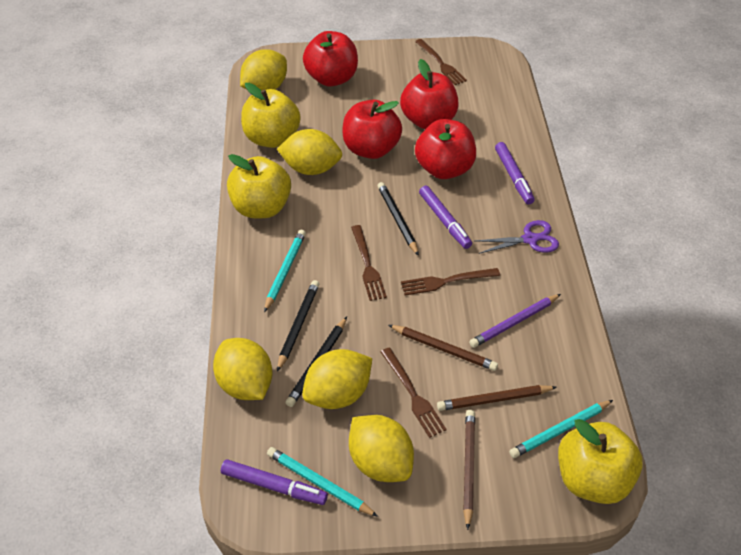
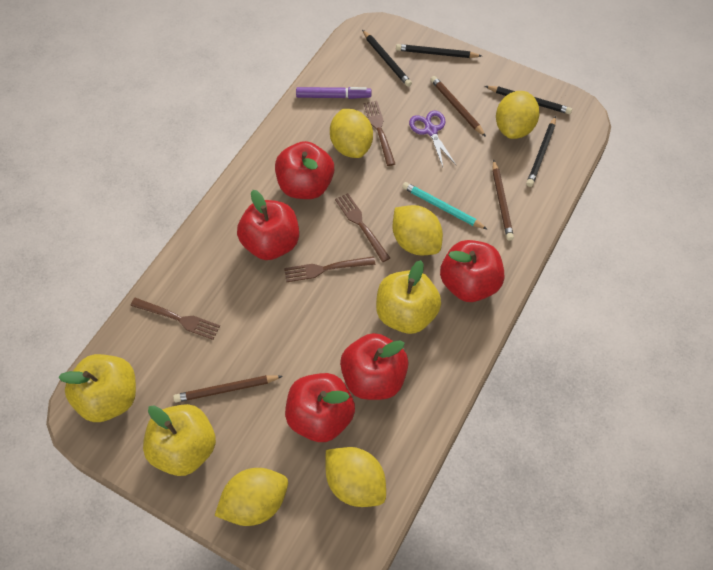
black pencil: 3 -> 4
purple marker: 3 -> 1
purple pencil: 1 -> 0
red apple: 4 -> 5
turquoise pencil: 3 -> 1

